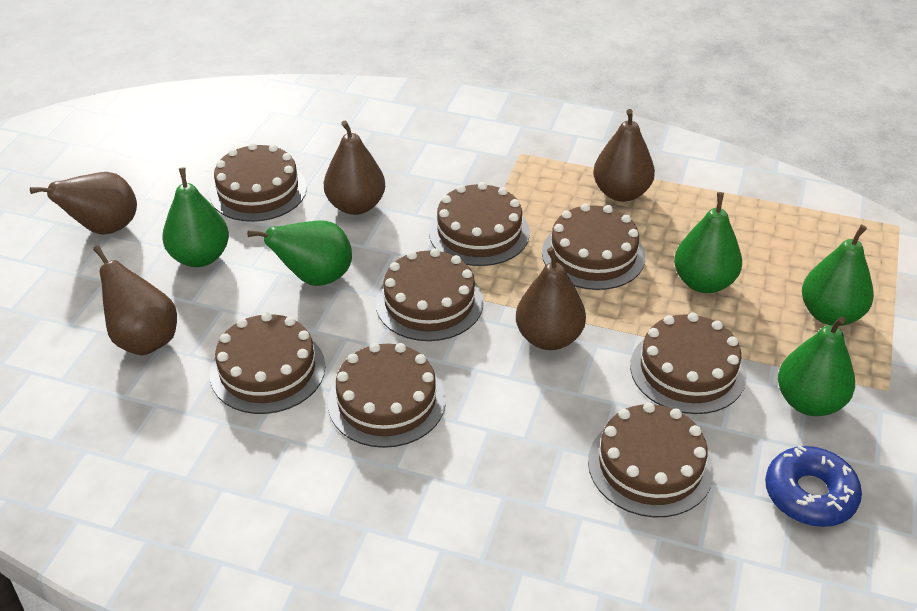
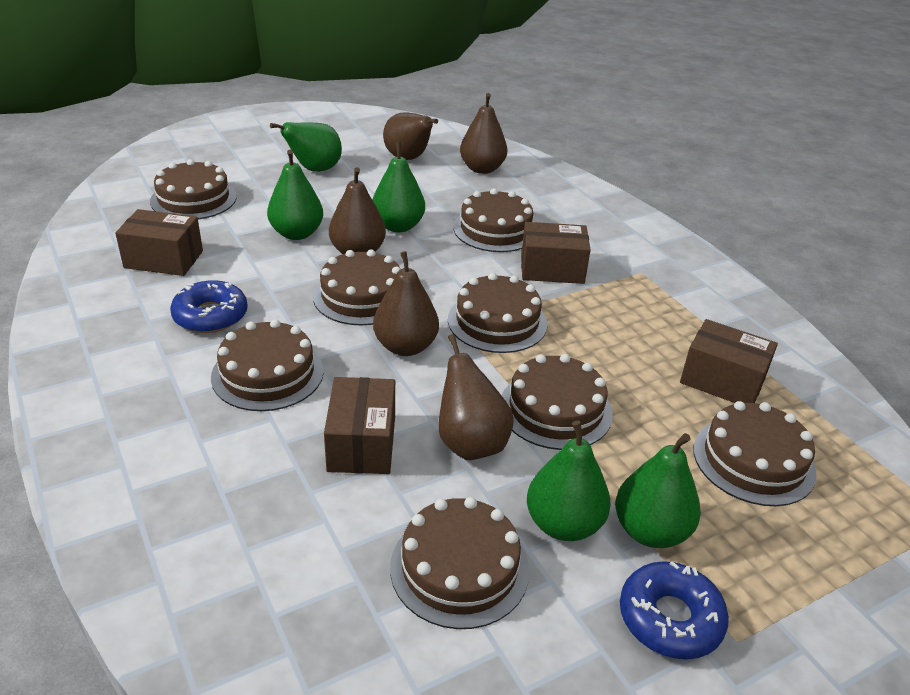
blue donut: 1 -> 2
brown box: 0 -> 4

